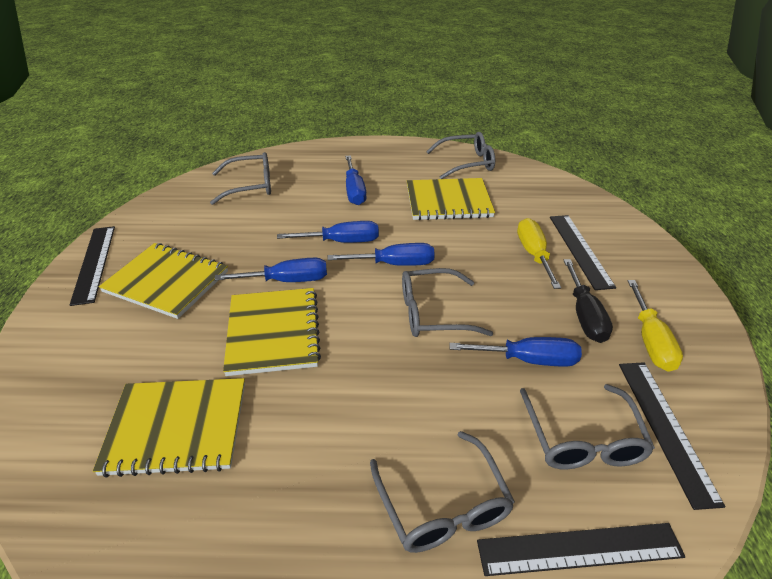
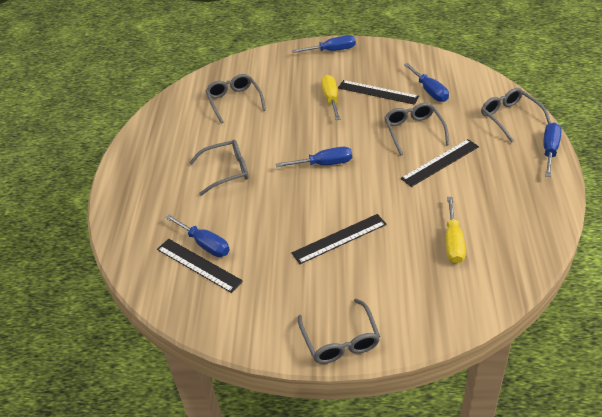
black screwdriver: 1 -> 0
yellow notebook: 4 -> 0

